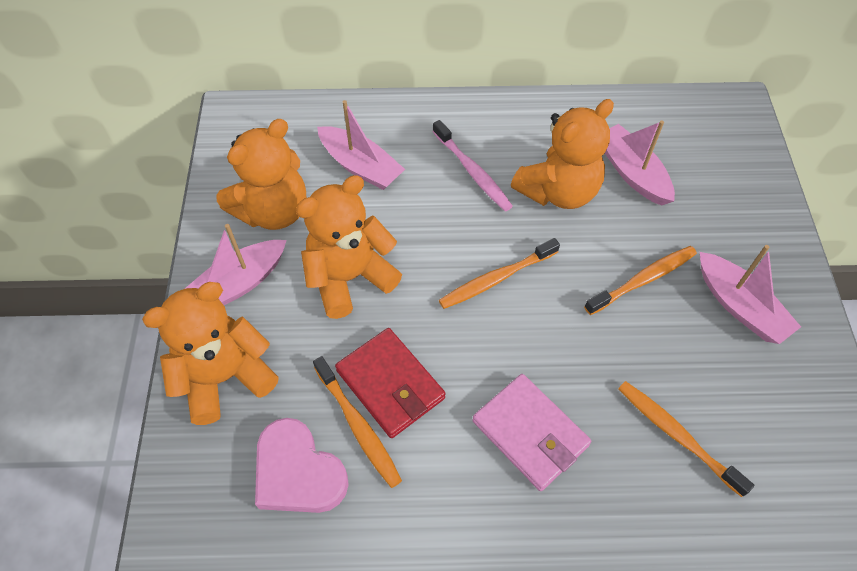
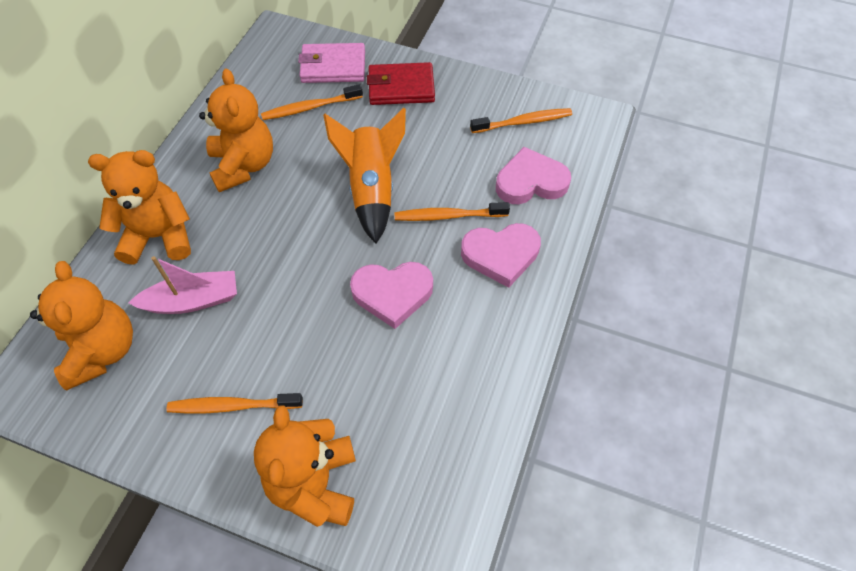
orange rocket: 0 -> 1
pink boat: 4 -> 1
pink heart: 1 -> 3
pink toothbrush: 1 -> 0

